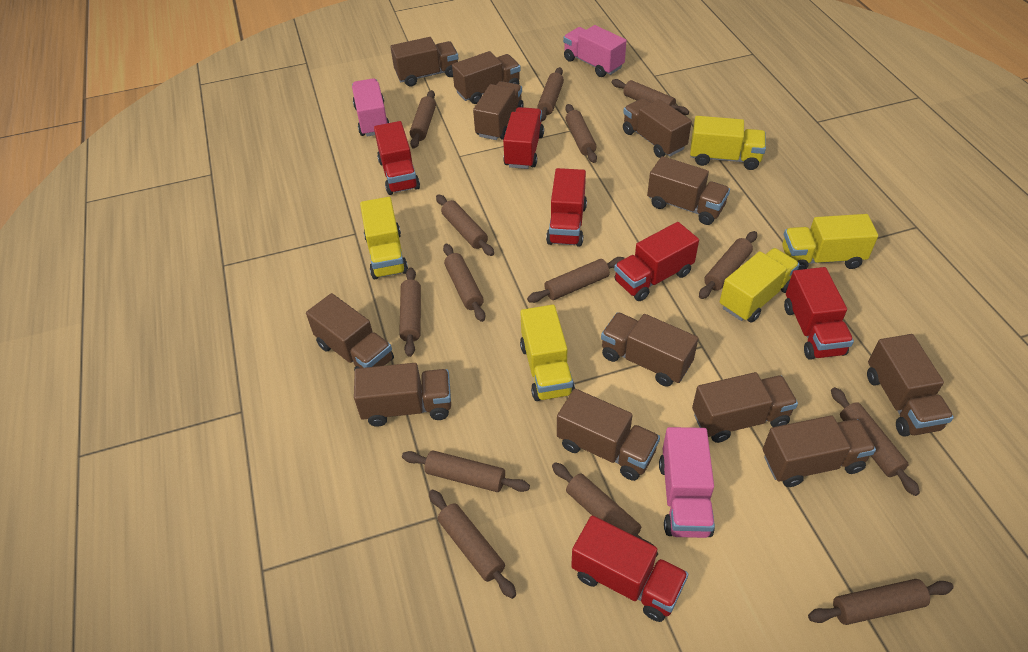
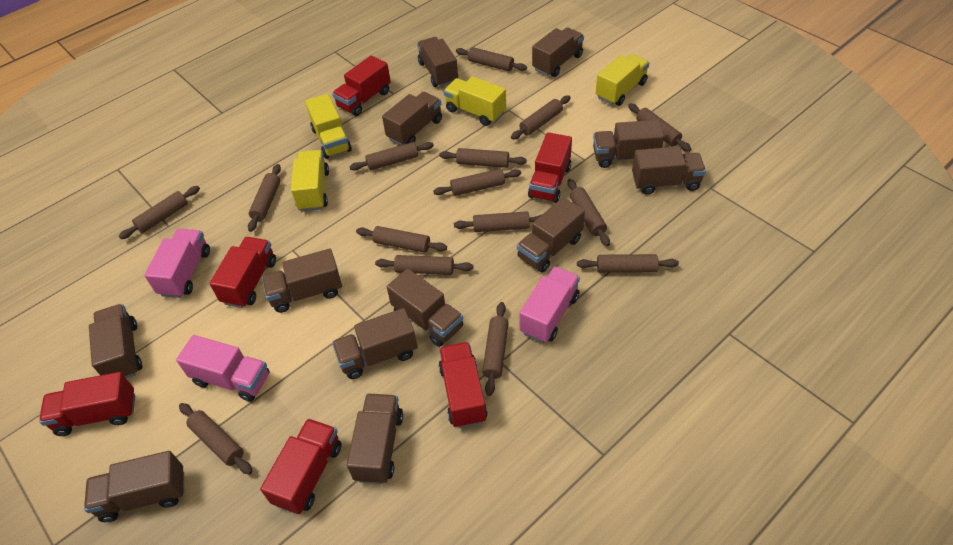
brown rolling pin: 14 -> 15
yellow truck: 5 -> 4

